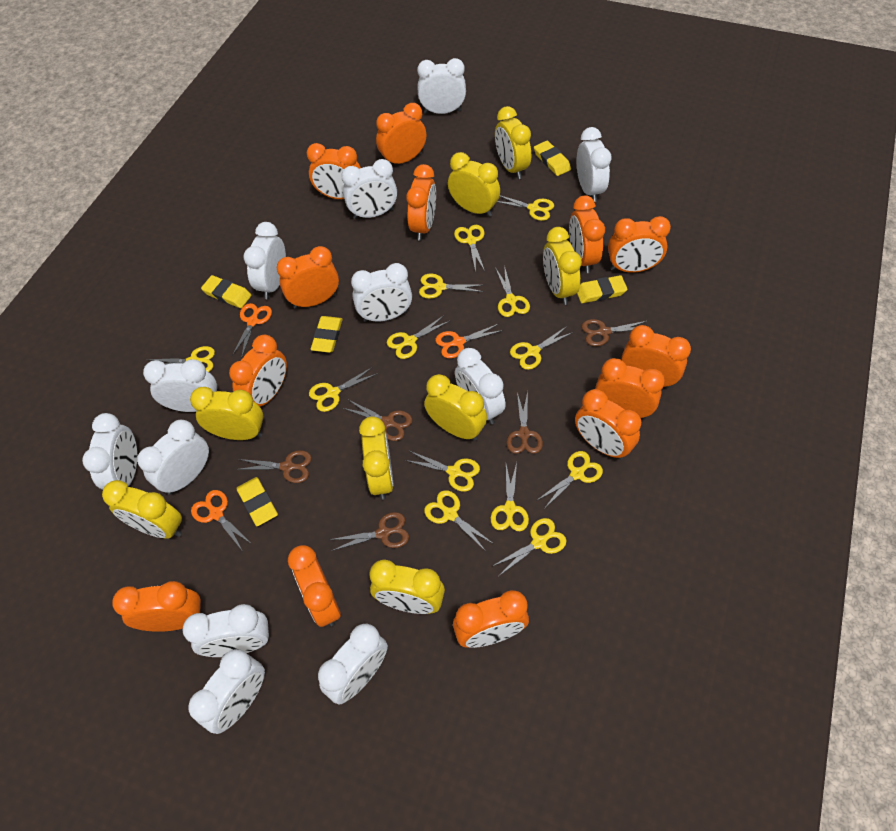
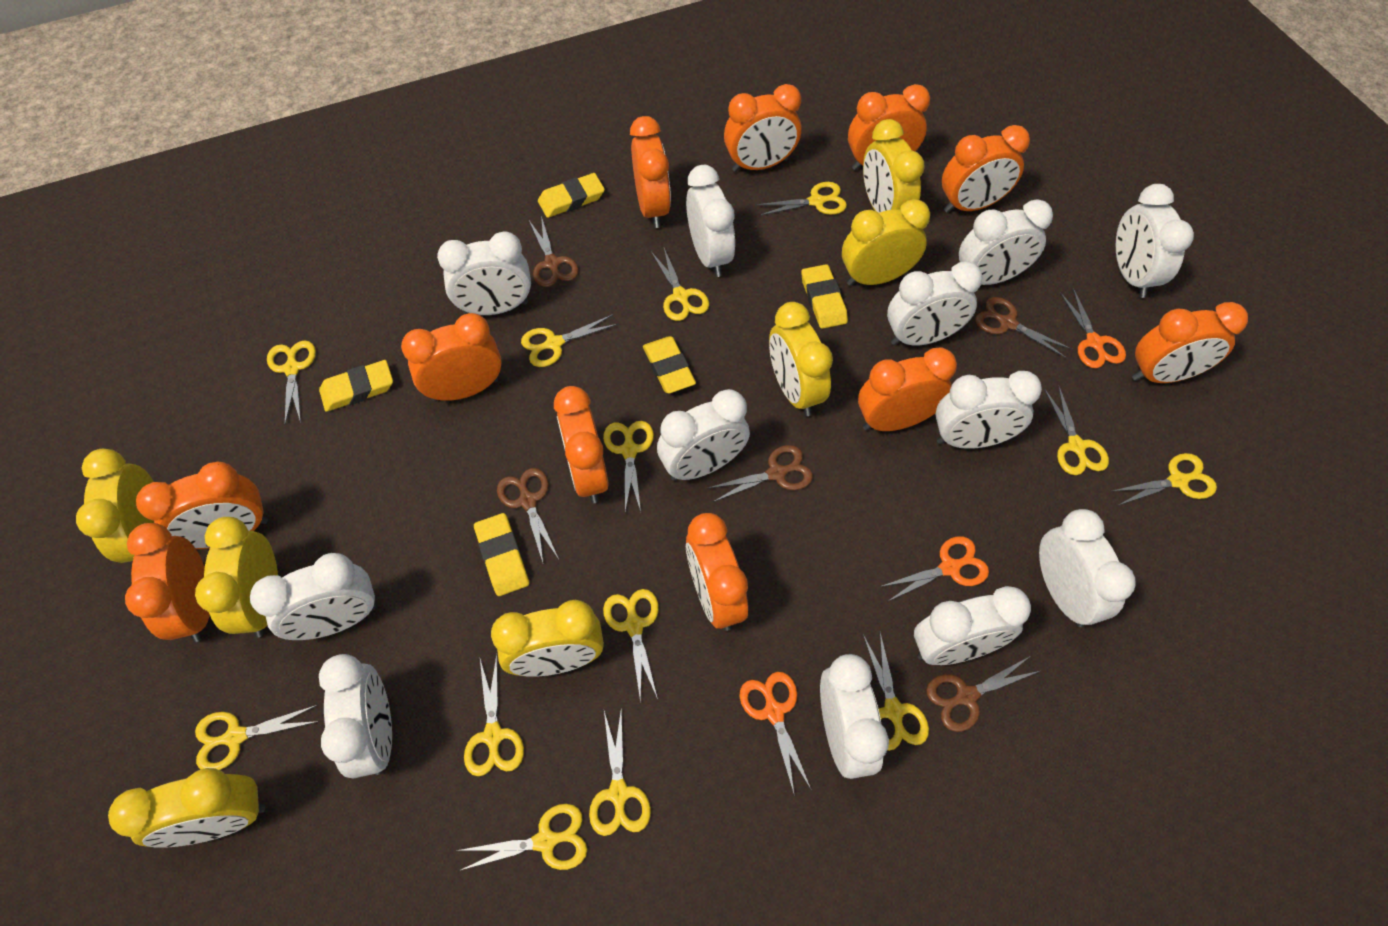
orange clock: 13 -> 11
yellow clock: 8 -> 7

